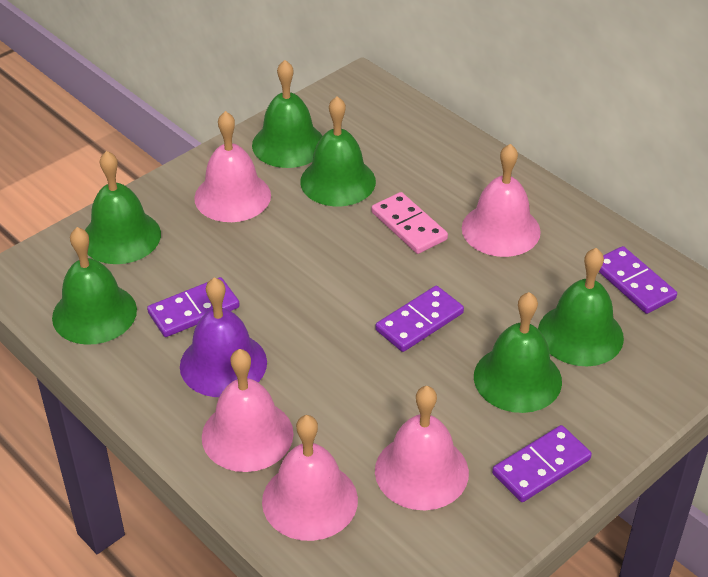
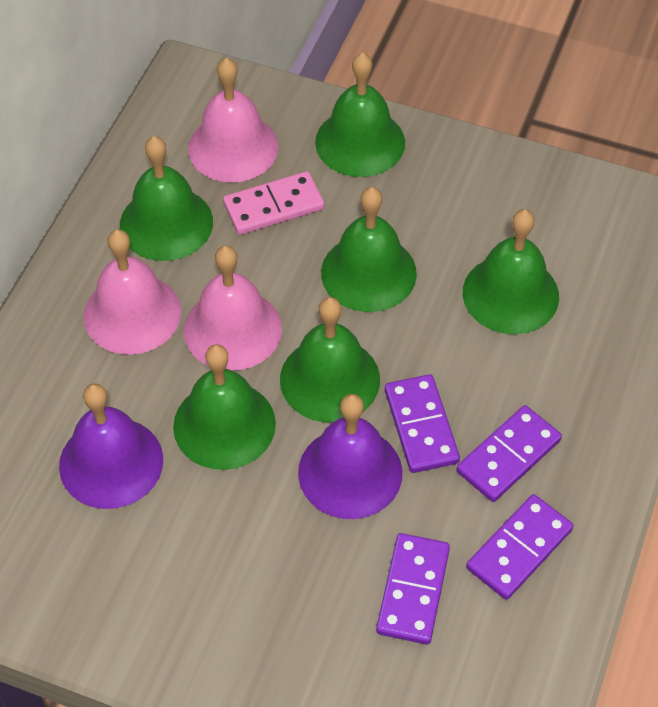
pink bell: 5 -> 3
purple bell: 1 -> 2

